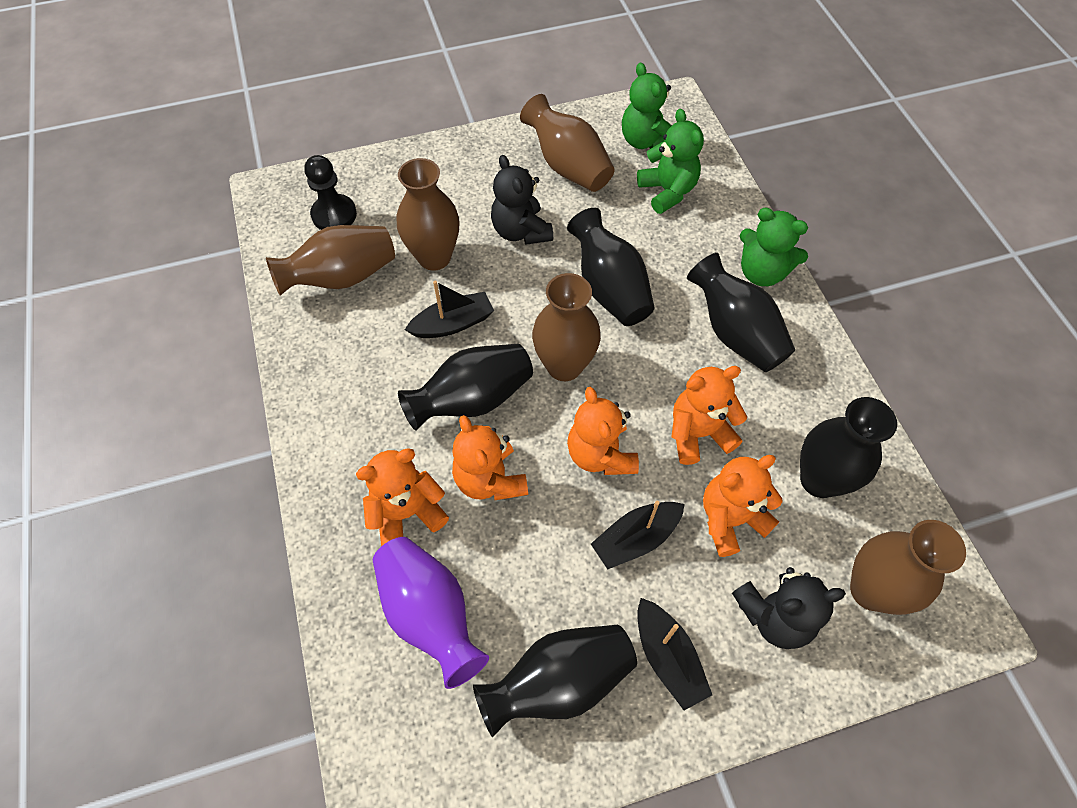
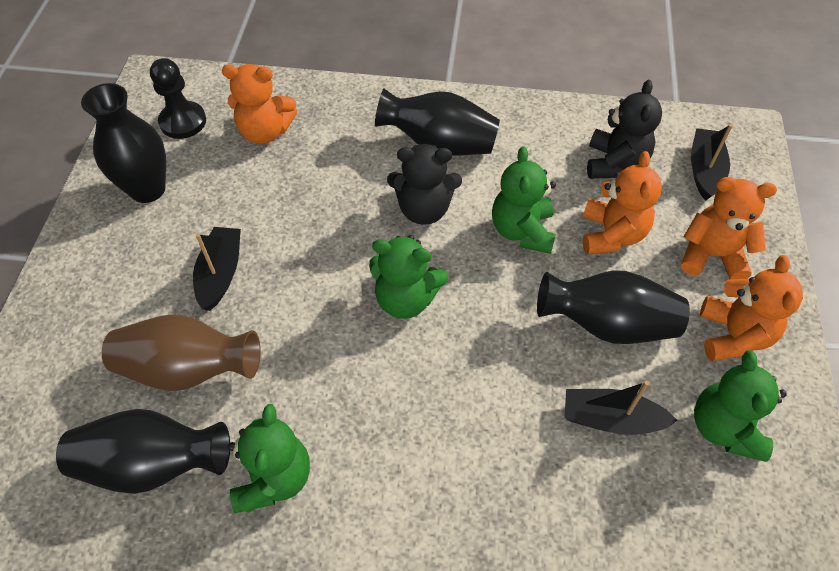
black vase: 5 -> 4
brown vase: 5 -> 1
green teddy bear: 3 -> 4
orange teddy bear: 5 -> 4
purple vase: 1 -> 0

